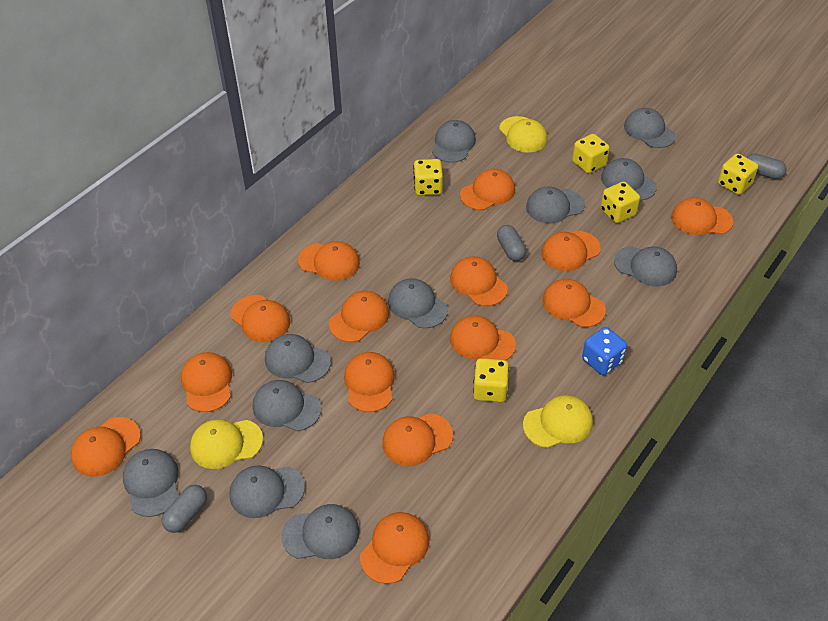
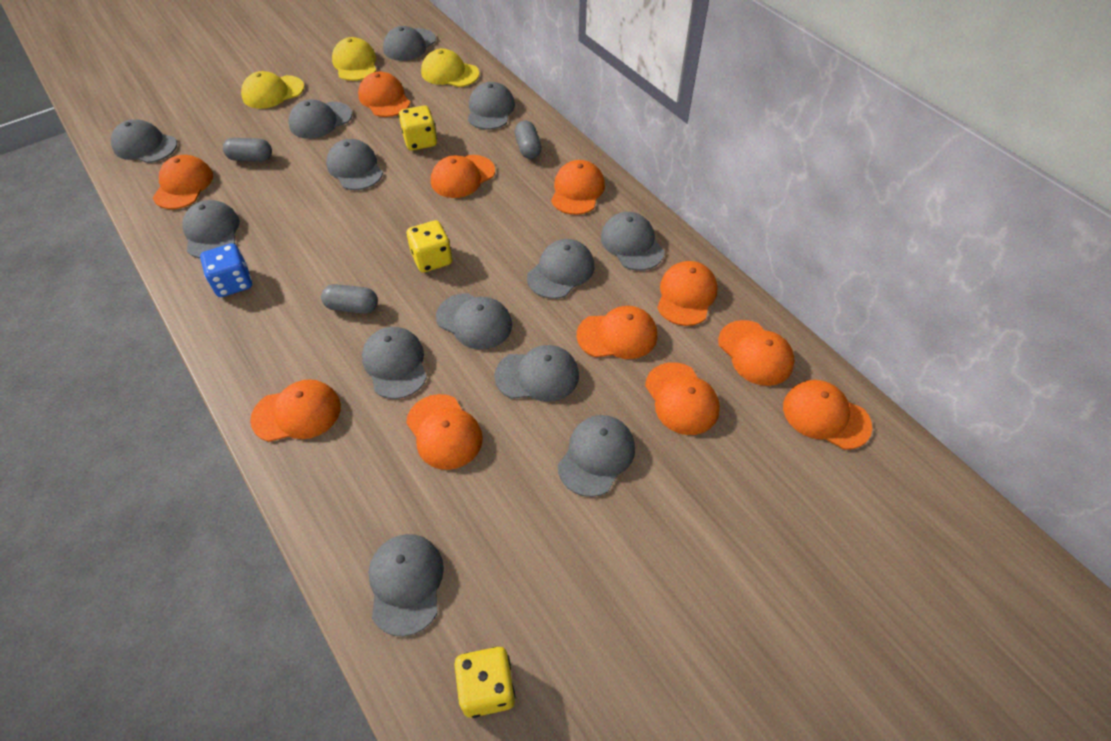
grey cap: 11 -> 13
orange cap: 14 -> 11
yellow dice: 5 -> 3

